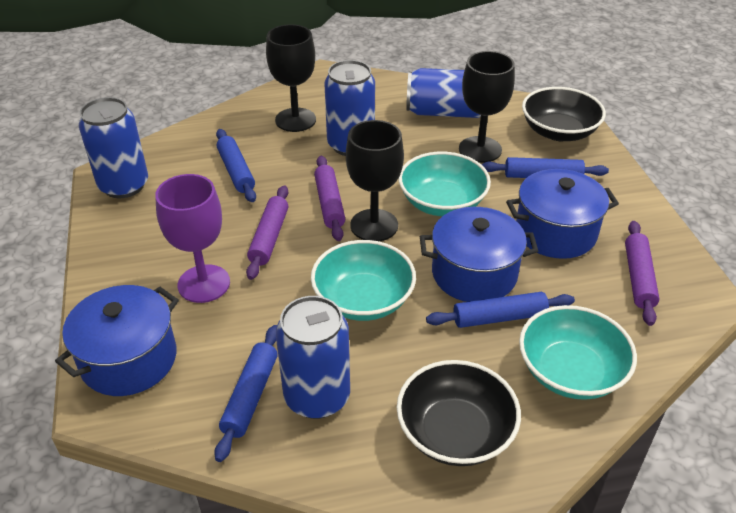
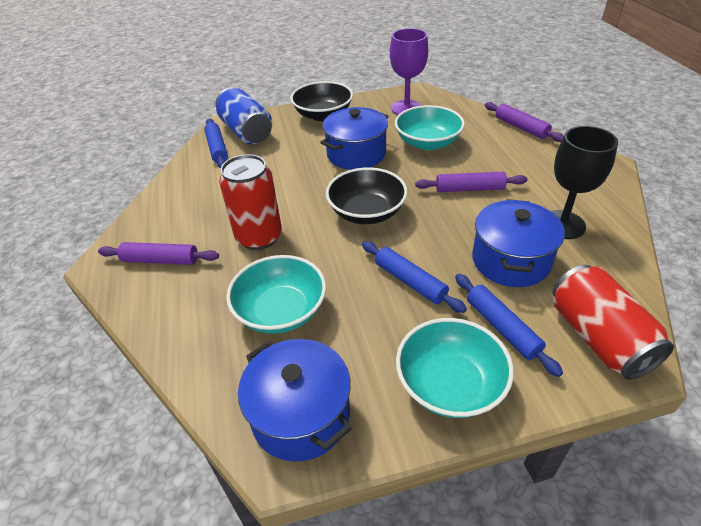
black goblet: 3 -> 1
blue can: 4 -> 1
blue rolling pin: 4 -> 3
red can: 0 -> 2

